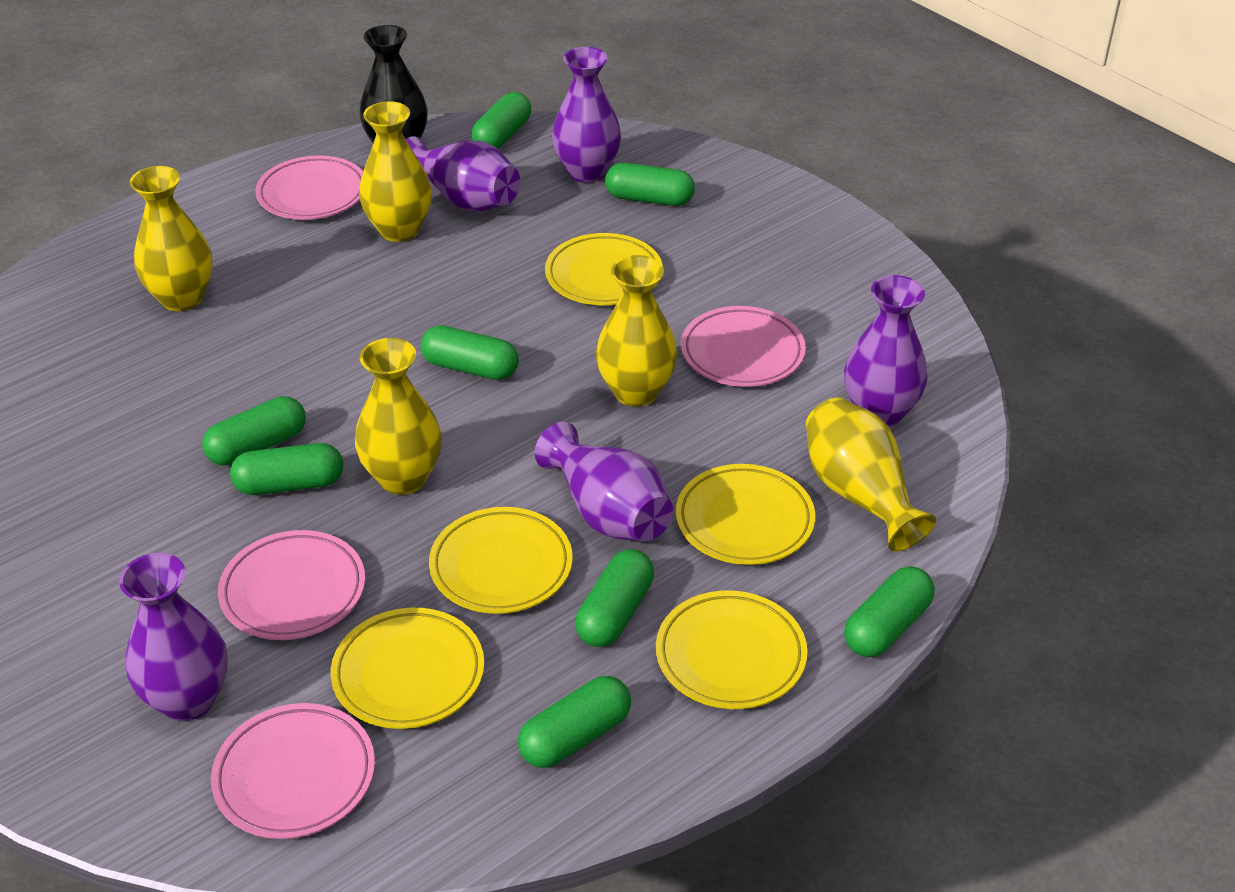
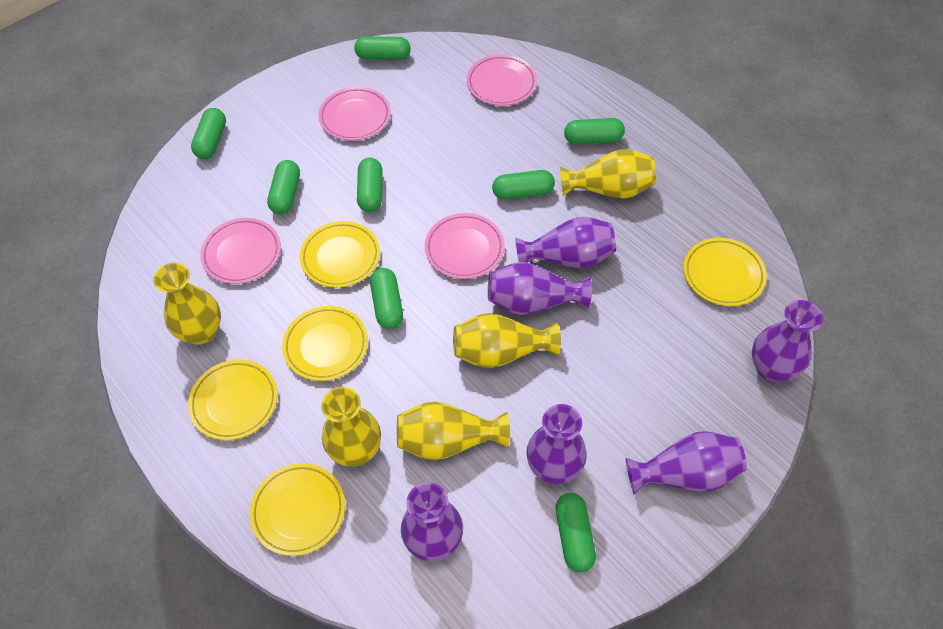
black vase: 1 -> 0
purple vase: 5 -> 6

